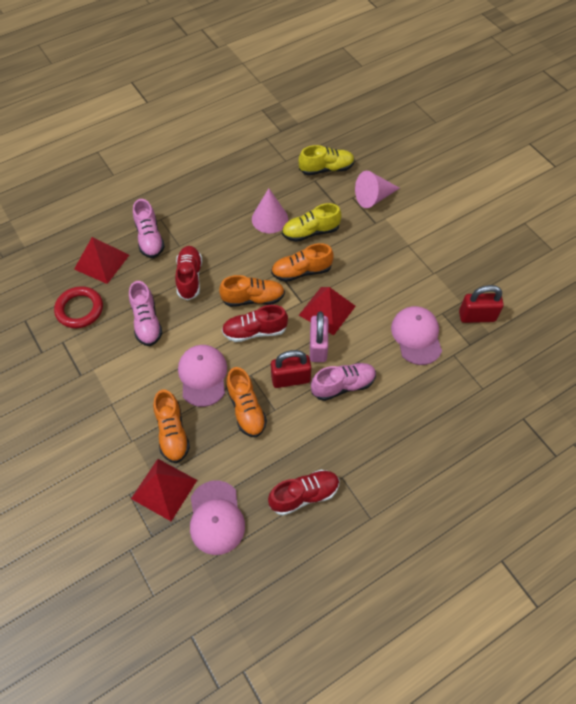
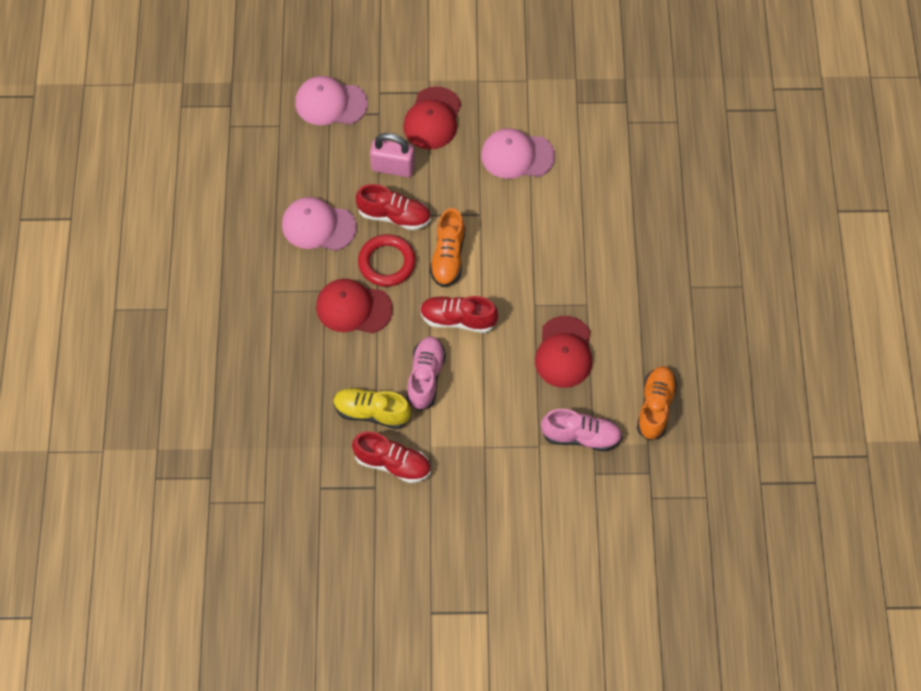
orange shoe: 4 -> 2
pink cone: 2 -> 0
pink shoe: 3 -> 2
red cap: 0 -> 3
red padlock: 2 -> 0
red pyramid: 3 -> 0
yellow shoe: 2 -> 1

